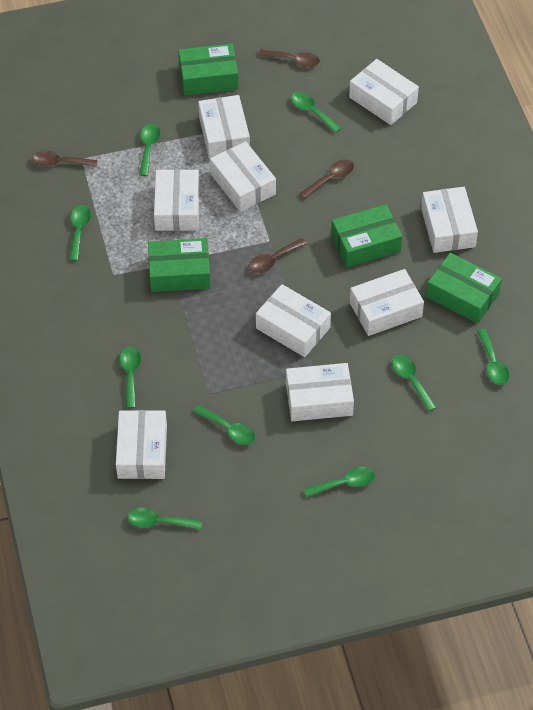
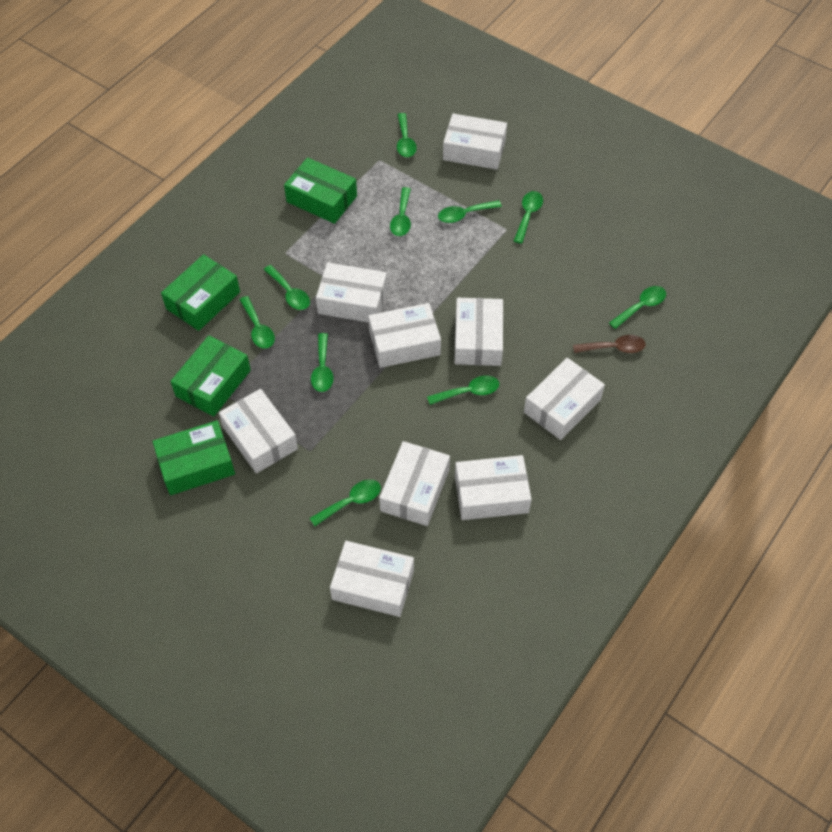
brown spoon: 4 -> 1
green spoon: 9 -> 10

